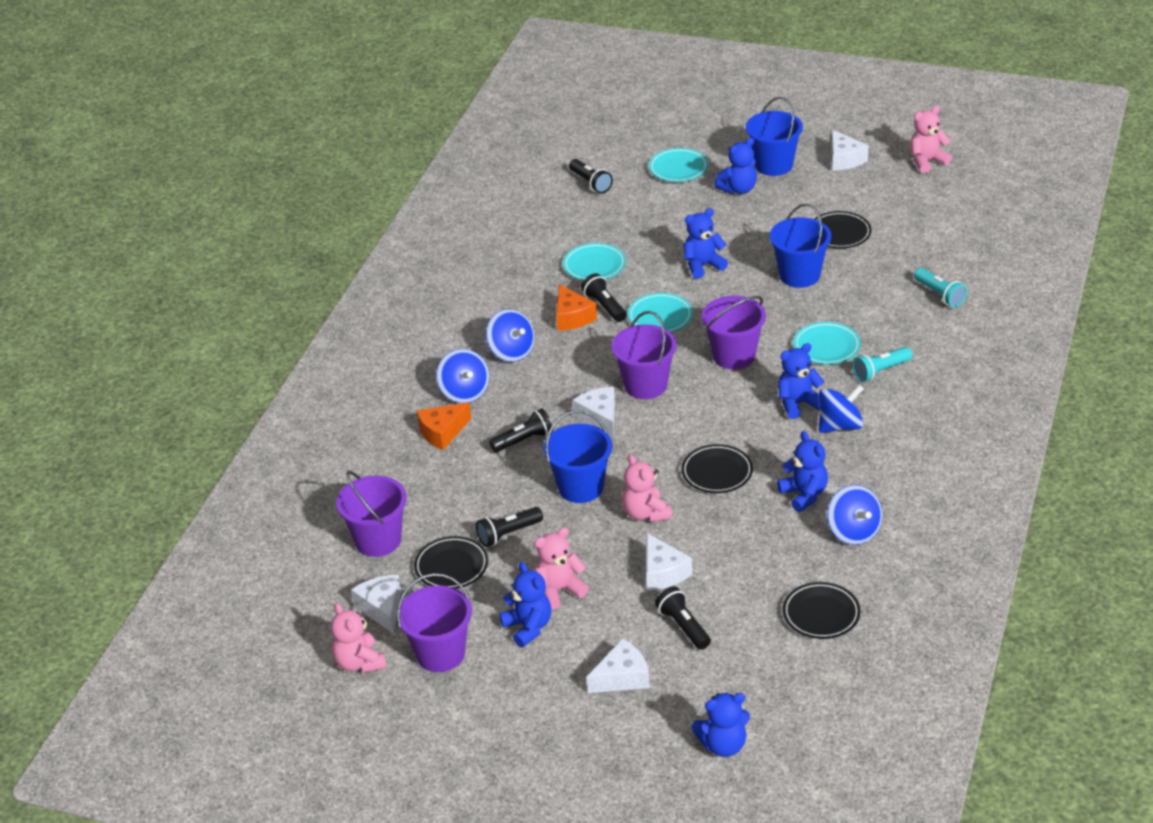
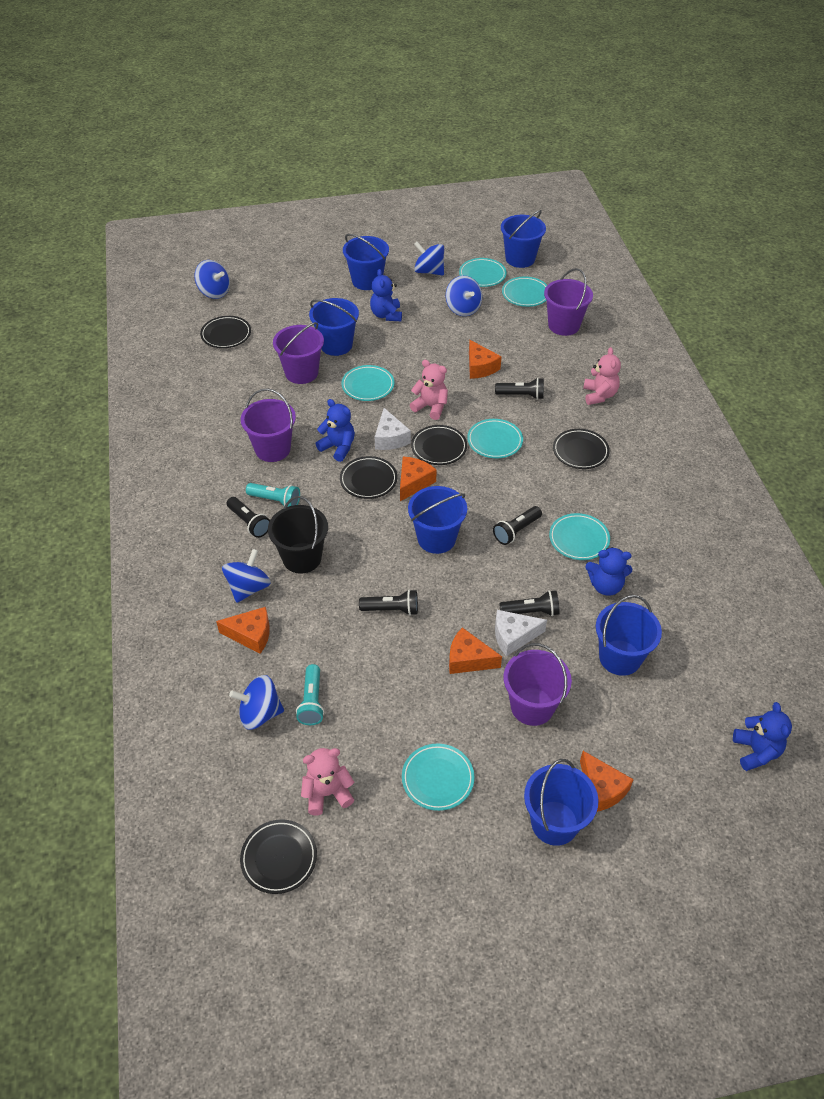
black bucket: 0 -> 1
black plate: 4 -> 5
blue bucket: 3 -> 6
blue spinning top: 4 -> 5
blue teddy bear: 6 -> 4
orange cheese: 2 -> 5
pink teddy bear: 4 -> 3
turquoise plate: 4 -> 6
white cheese: 5 -> 2

